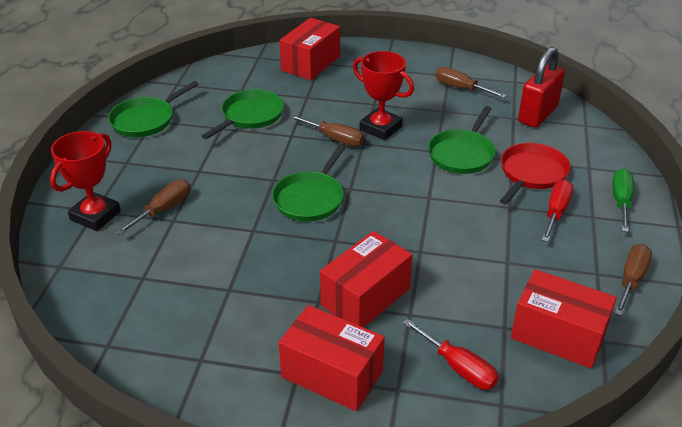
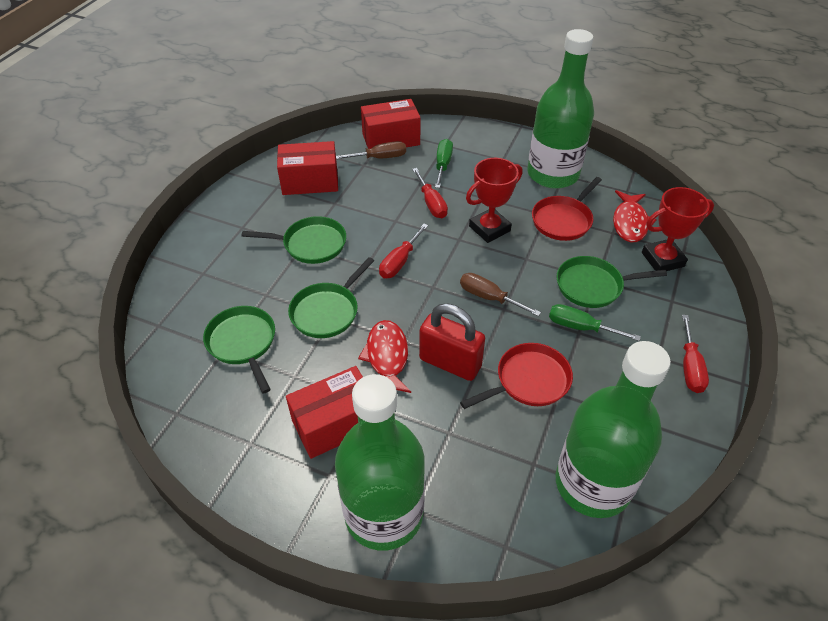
brown screwdriver: 4 -> 2
green bottle: 0 -> 3
green screwdriver: 1 -> 2
red box: 4 -> 3
red fish: 0 -> 2
red pan: 1 -> 2
red screwdriver: 2 -> 3

